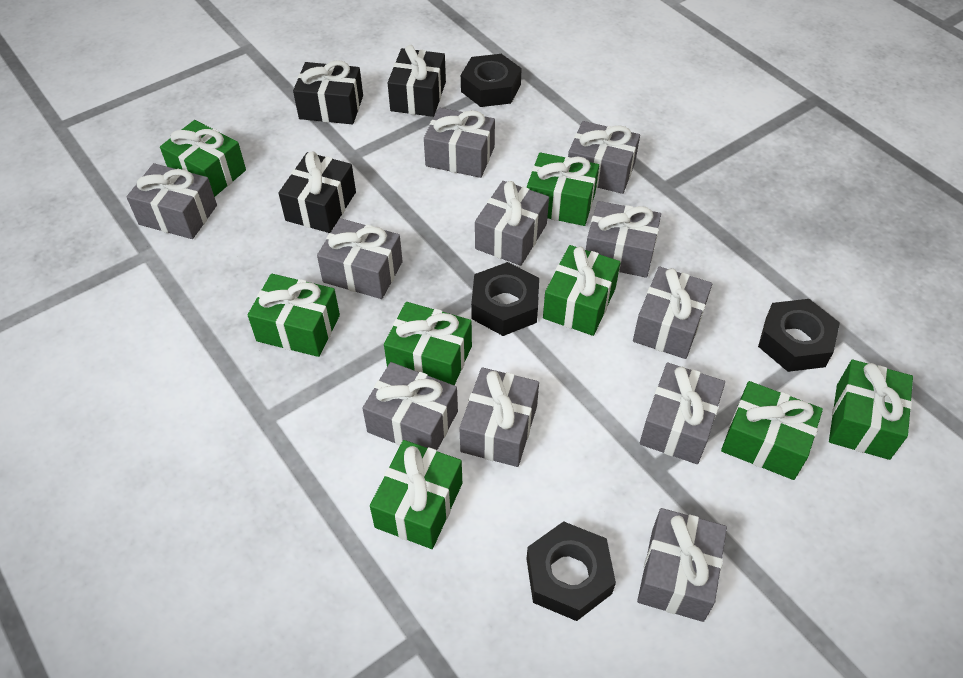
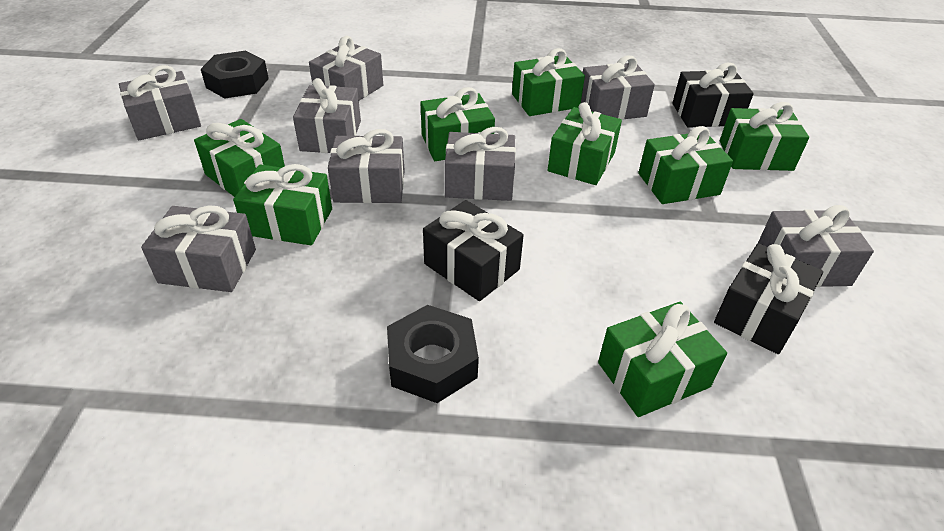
black nut: 4 -> 2
grey gift: 11 -> 8

